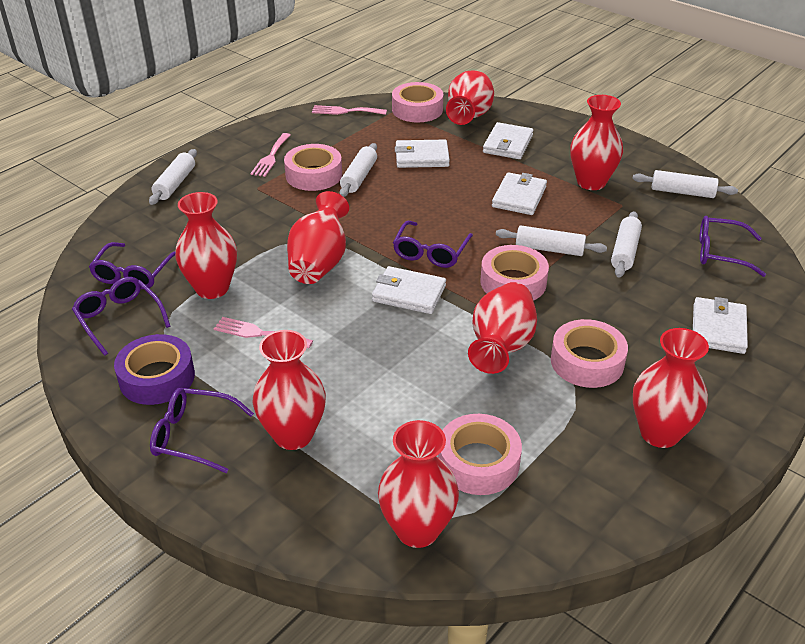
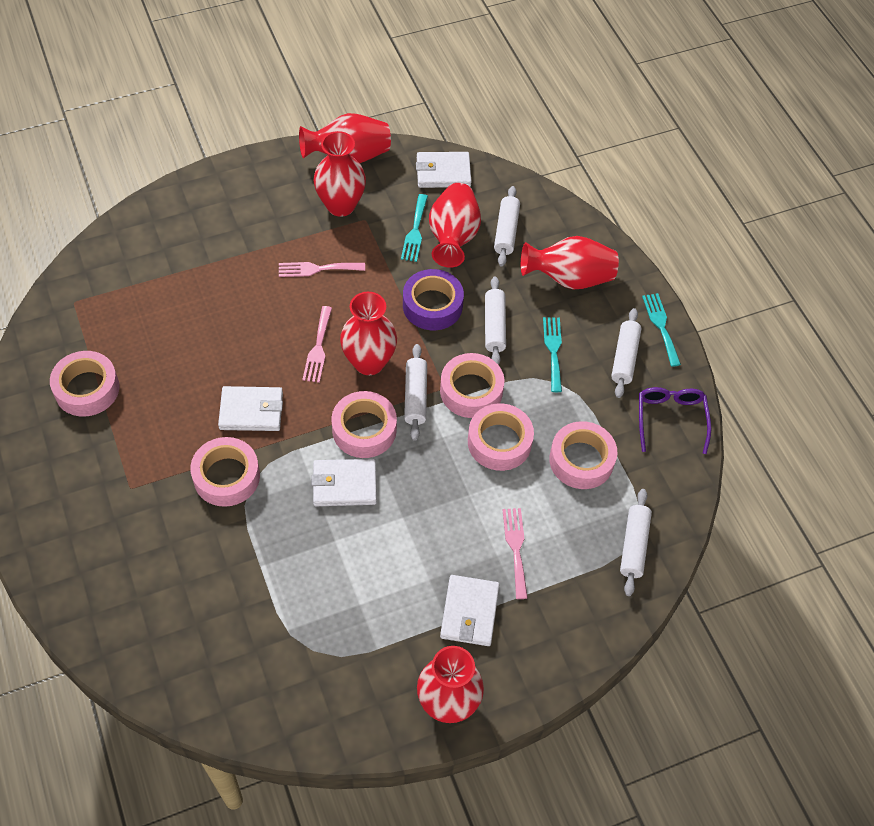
pink tape: 5 -> 6
purple glasses: 5 -> 1
red vase: 8 -> 6
turquoise fork: 0 -> 3
white wallet: 5 -> 4

